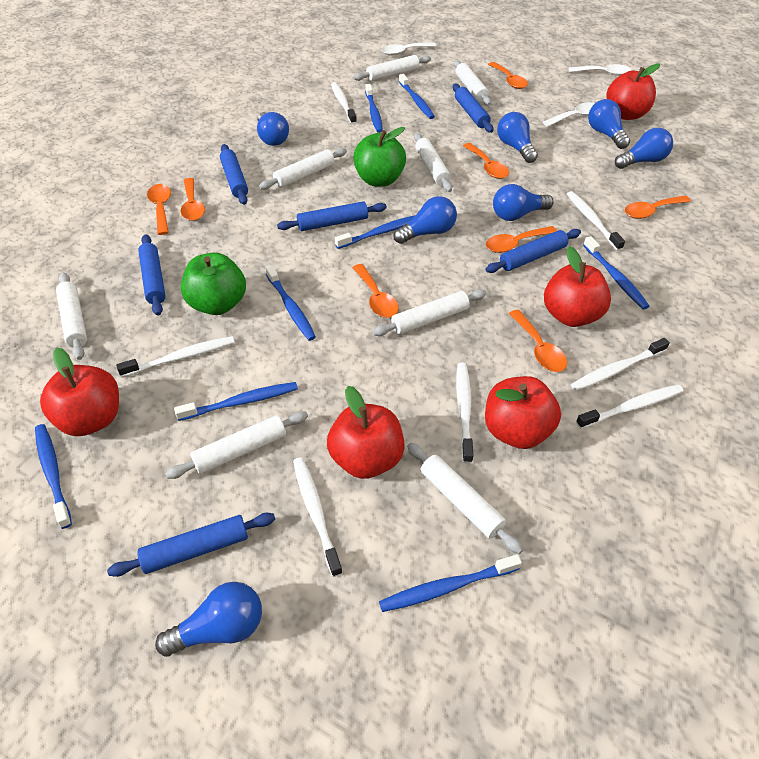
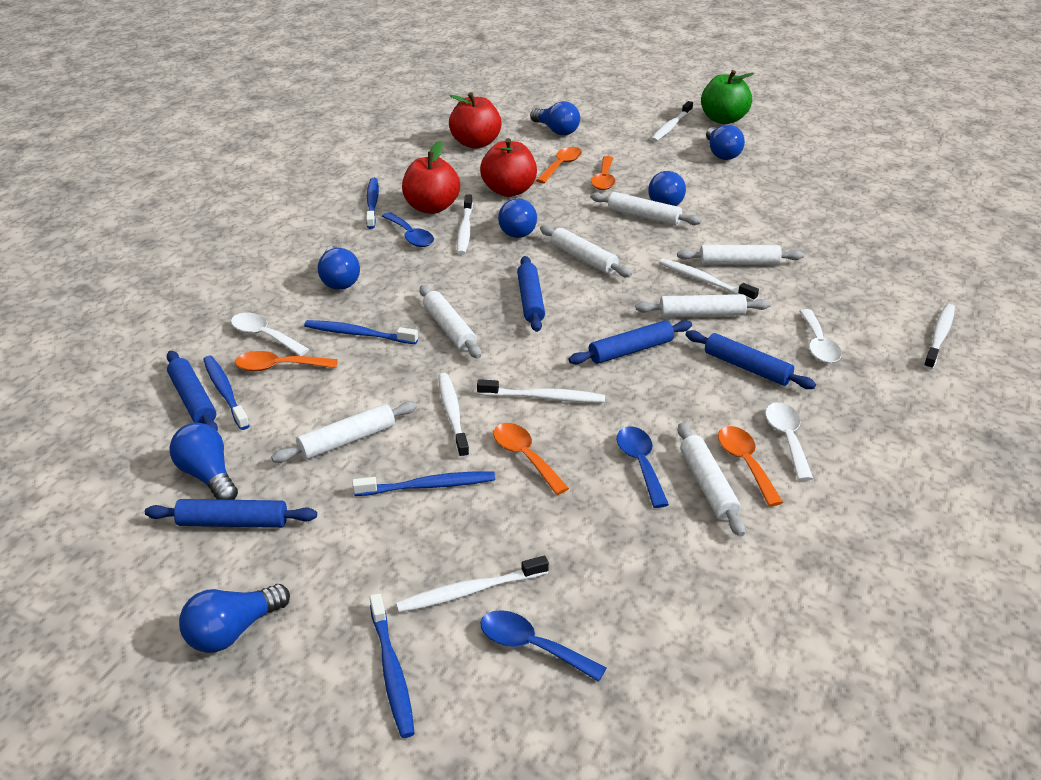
blue rolling pin: 6 -> 5
blue spoon: 0 -> 3
blue toothbrush: 8 -> 5
green apple: 2 -> 1
orange spoon: 8 -> 5
red apple: 5 -> 3
white rolling pin: 8 -> 7

